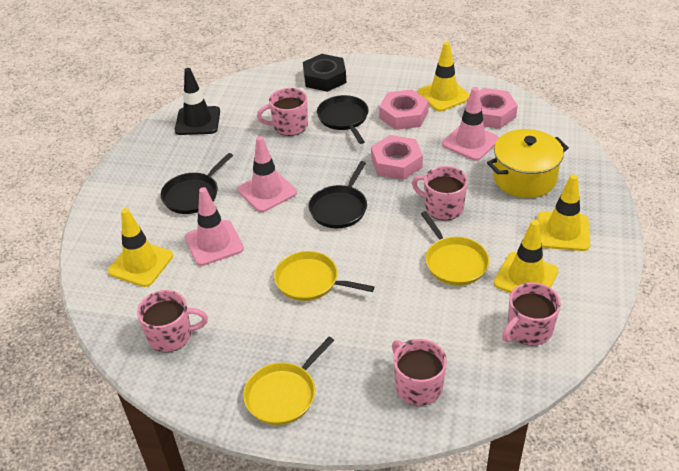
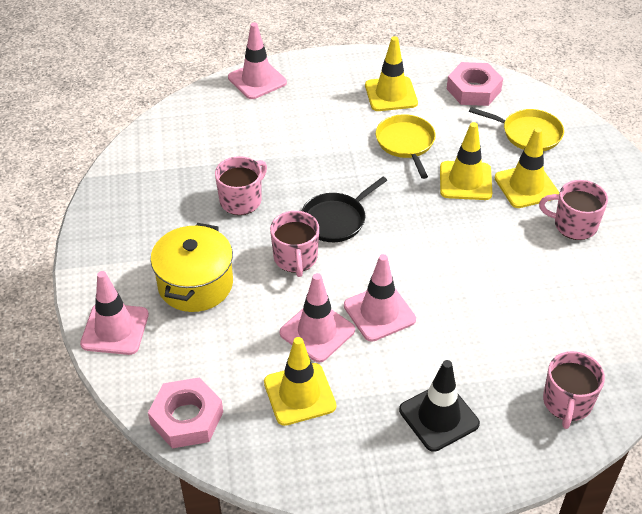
black nut: 1 -> 0
black pan: 3 -> 1
pink mug: 5 -> 4
pink nut: 3 -> 2
pink traffic cone: 3 -> 4
yellow pan: 3 -> 2

